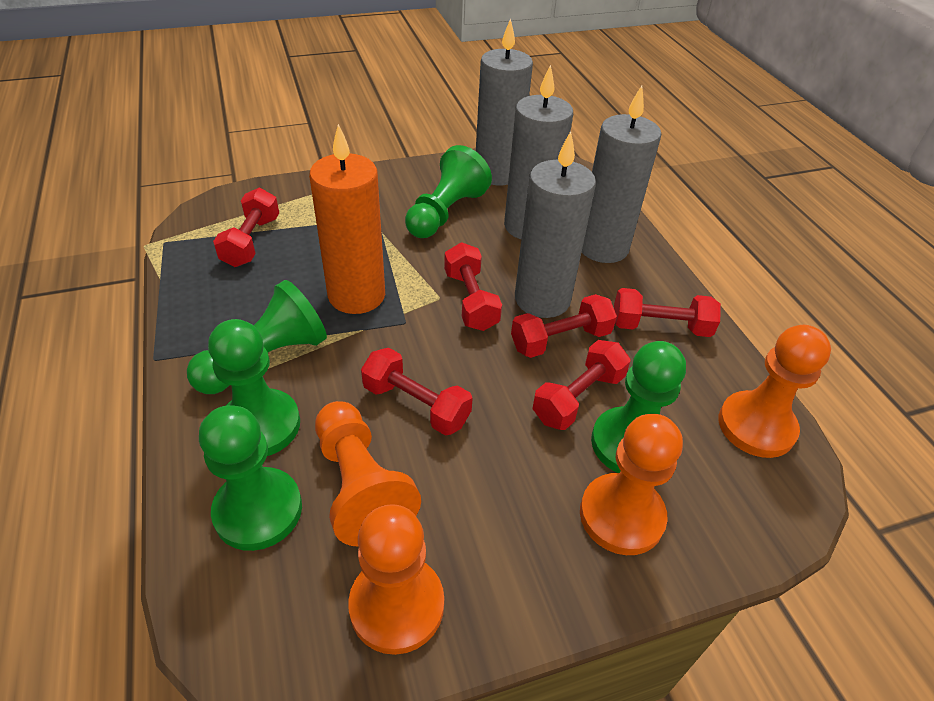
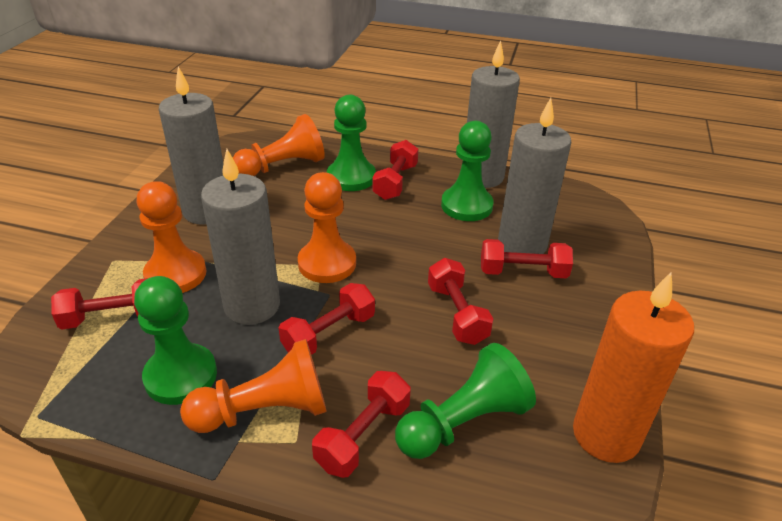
green pawn: 5 -> 4

